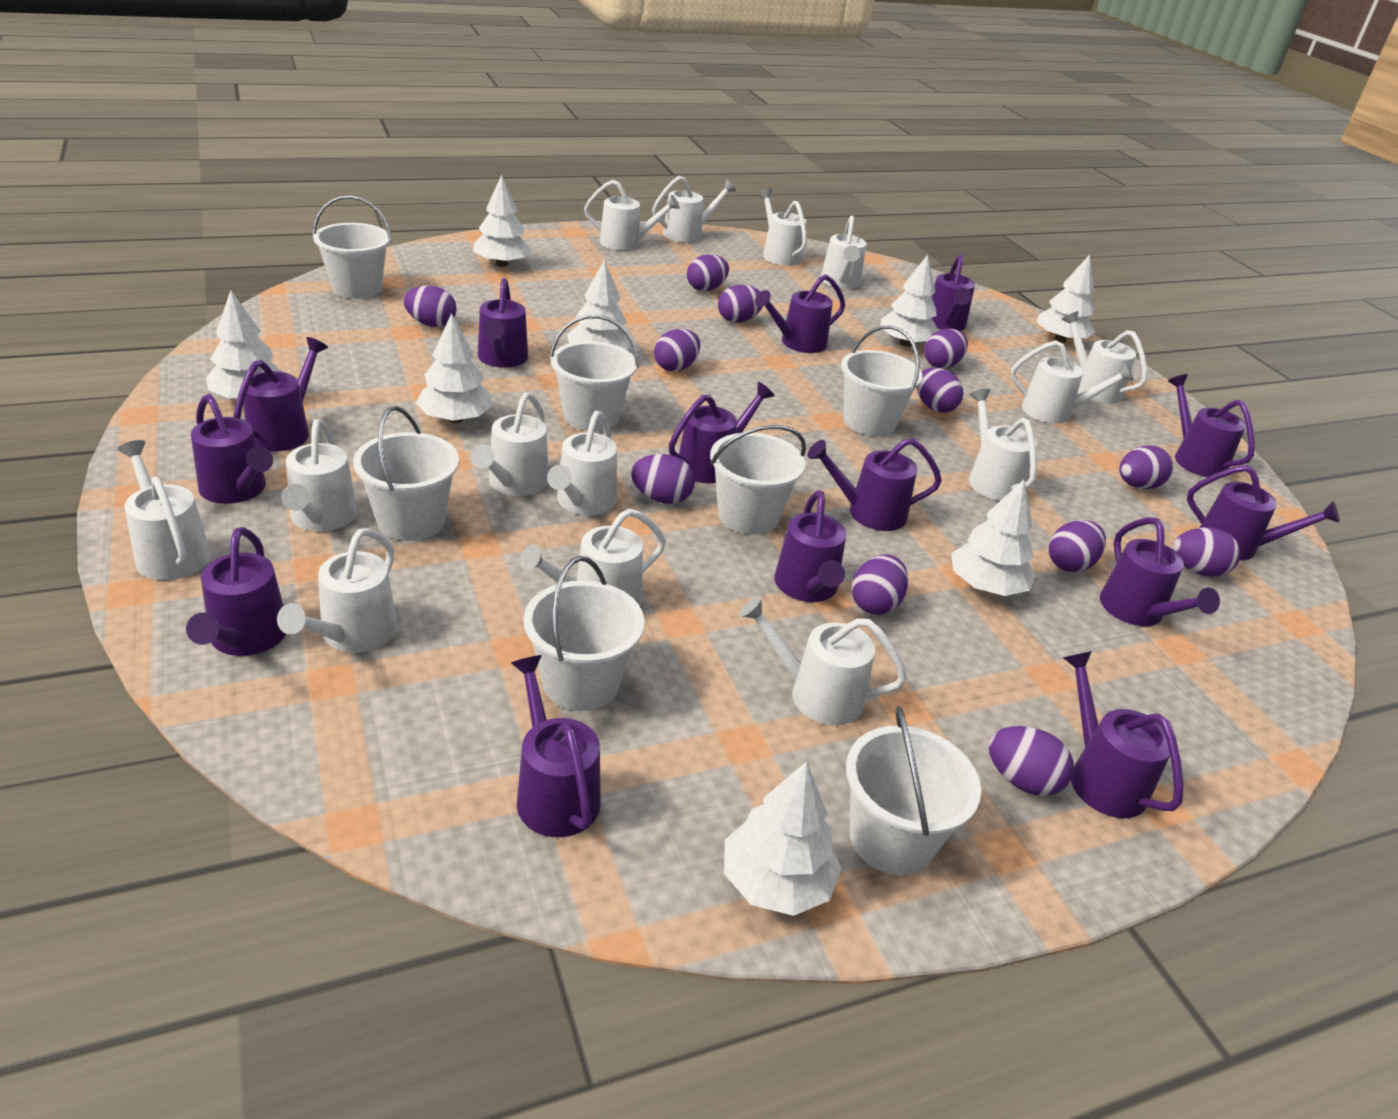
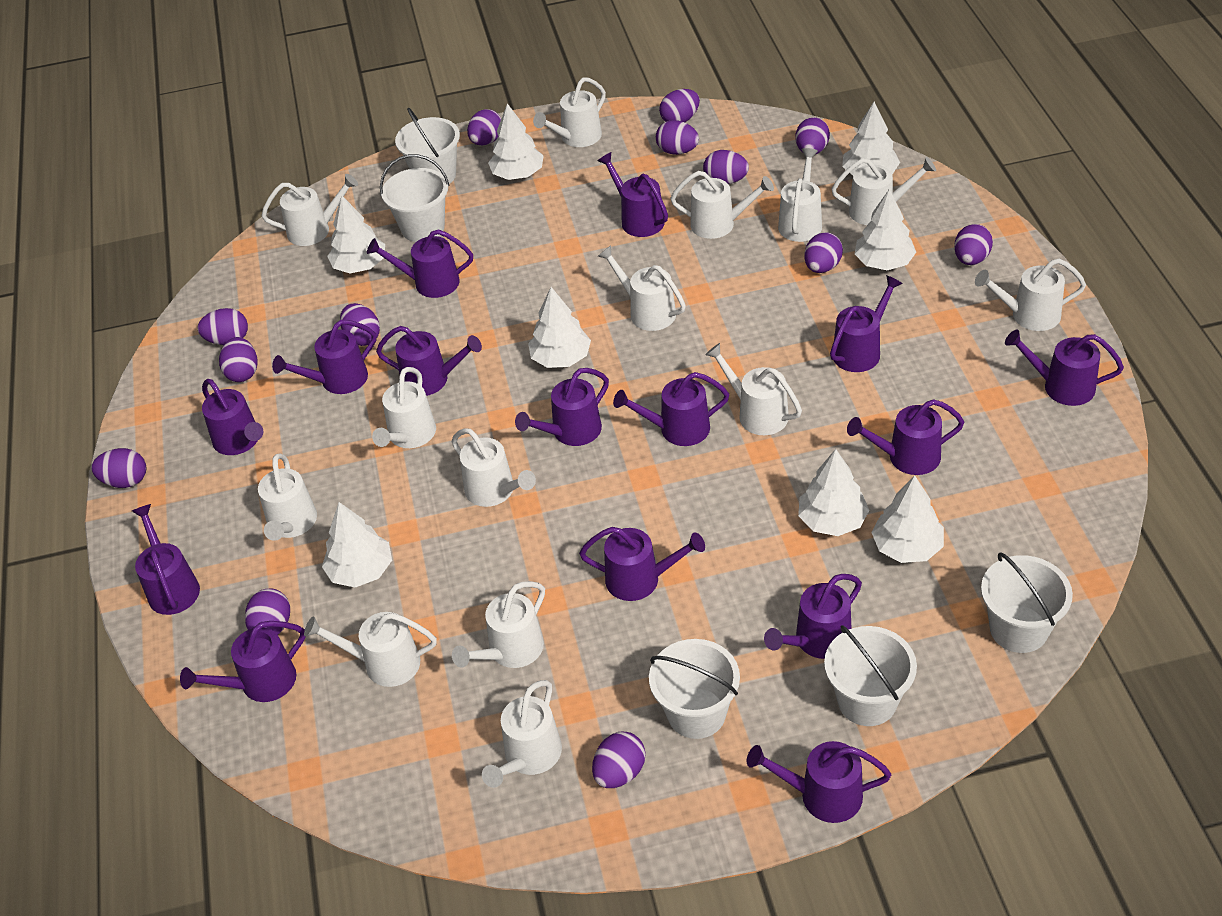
purple egg: 12 -> 13
purple watering can: 14 -> 15
white bucket: 7 -> 5

